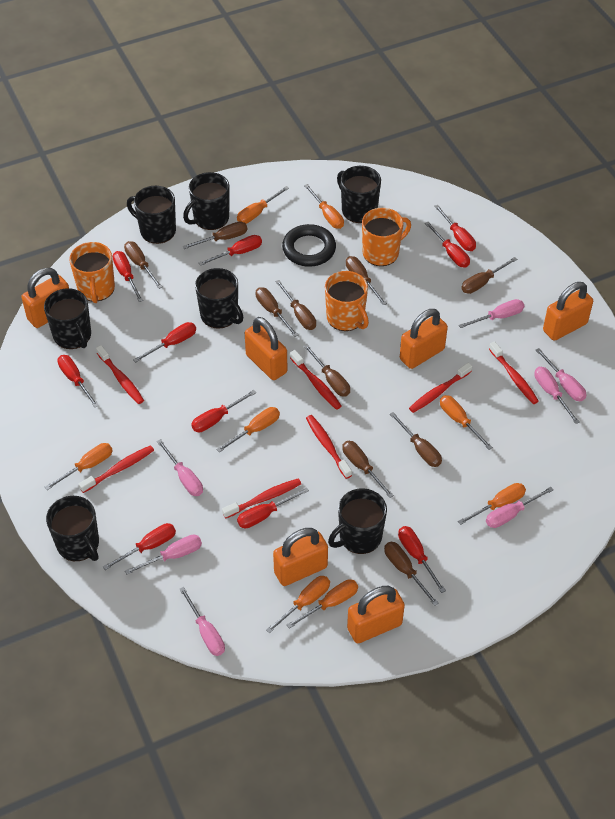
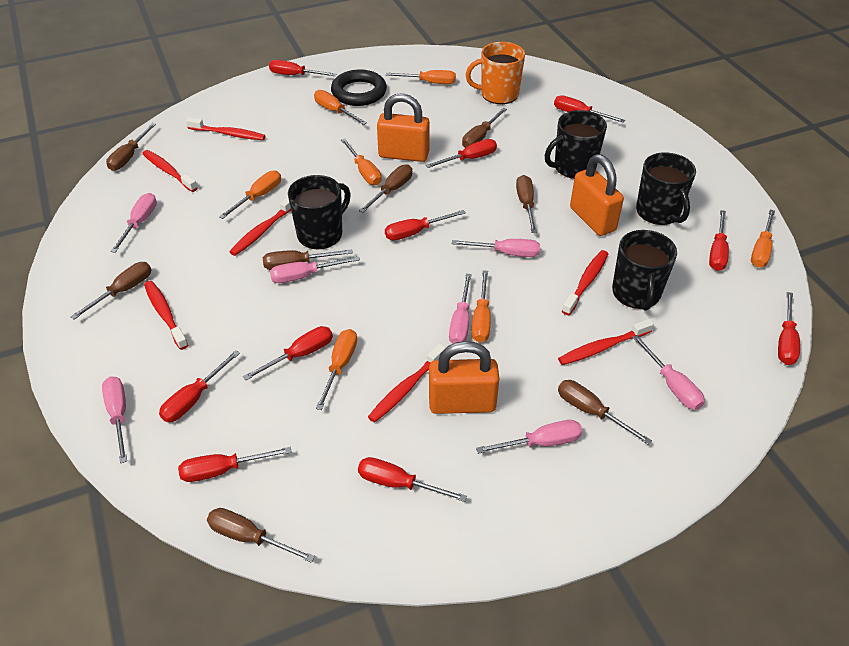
black mug: 7 -> 4
brown screwdriver: 10 -> 8
orange mug: 3 -> 1
orange padlock: 6 -> 3
orange screwdriver: 8 -> 7

